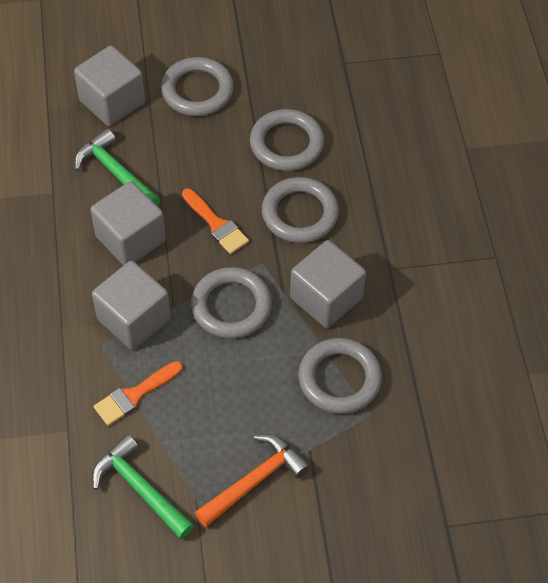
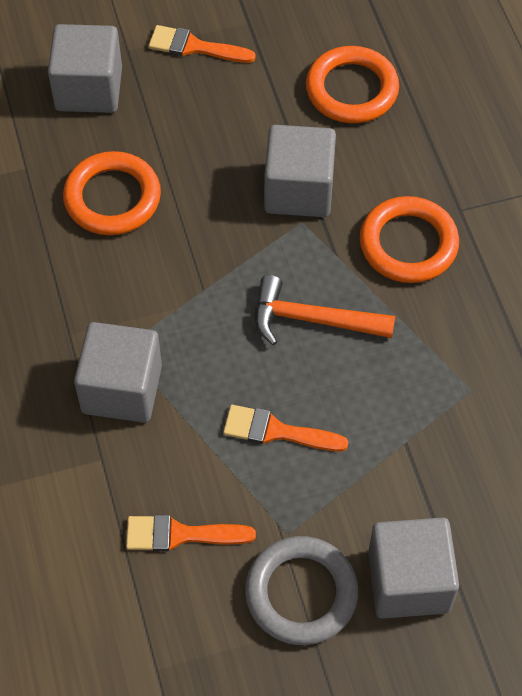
green hammer: 2 -> 0
grey ring: 5 -> 1
orange brush: 2 -> 3
orange ring: 0 -> 3

